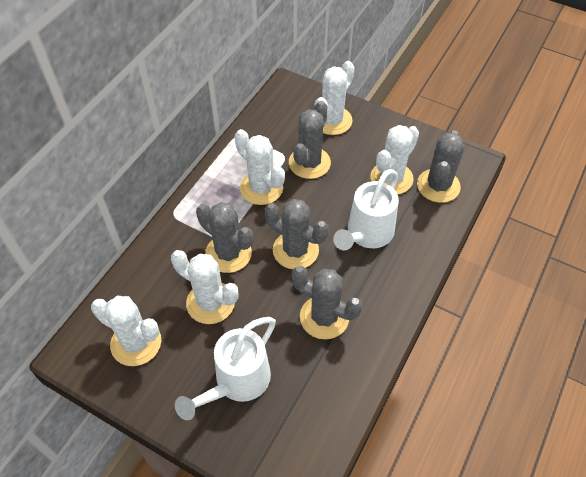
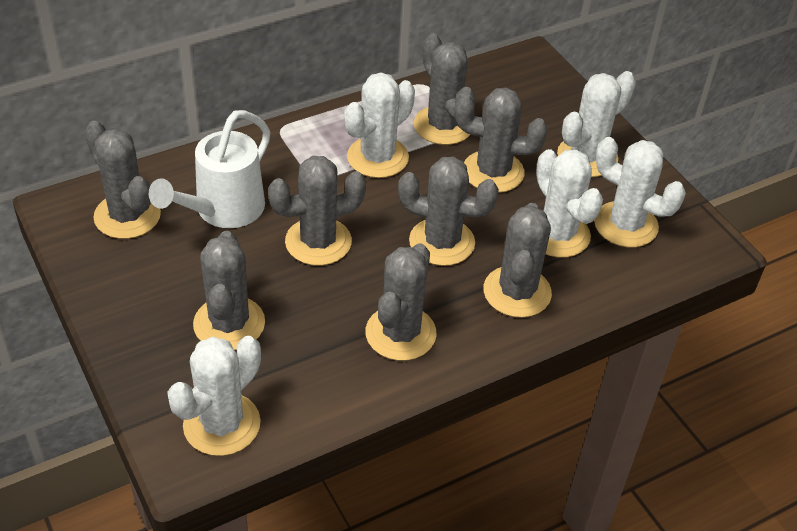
grey cactus: 5 -> 8
white watering can: 2 -> 1

